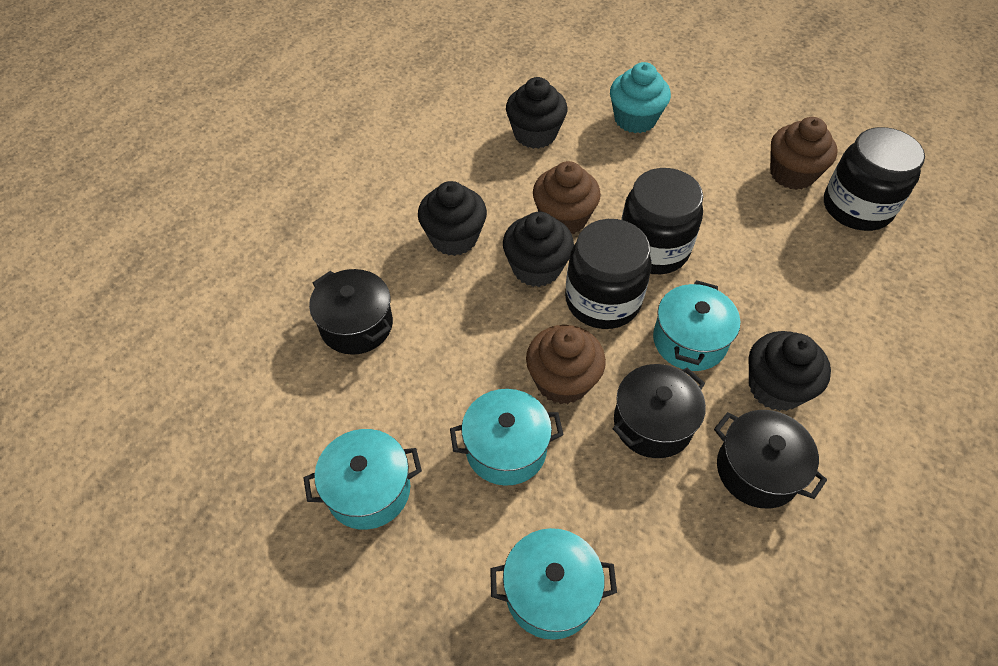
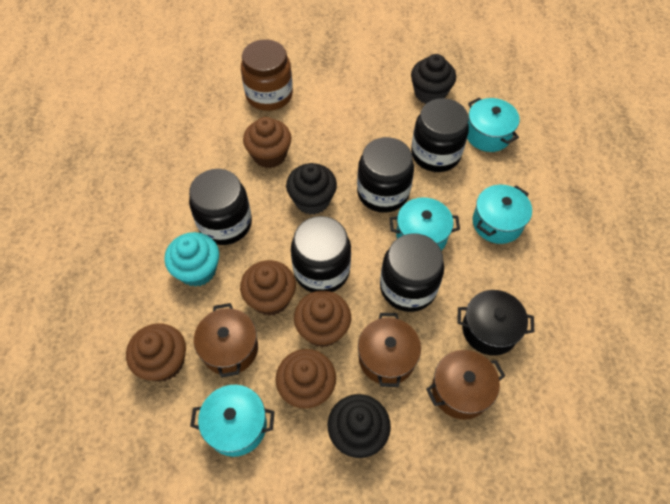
black cupcake: 4 -> 3
black jar: 3 -> 5
black pot: 3 -> 1
brown cupcake: 3 -> 5
brown jar: 0 -> 1
brown pot: 0 -> 3

